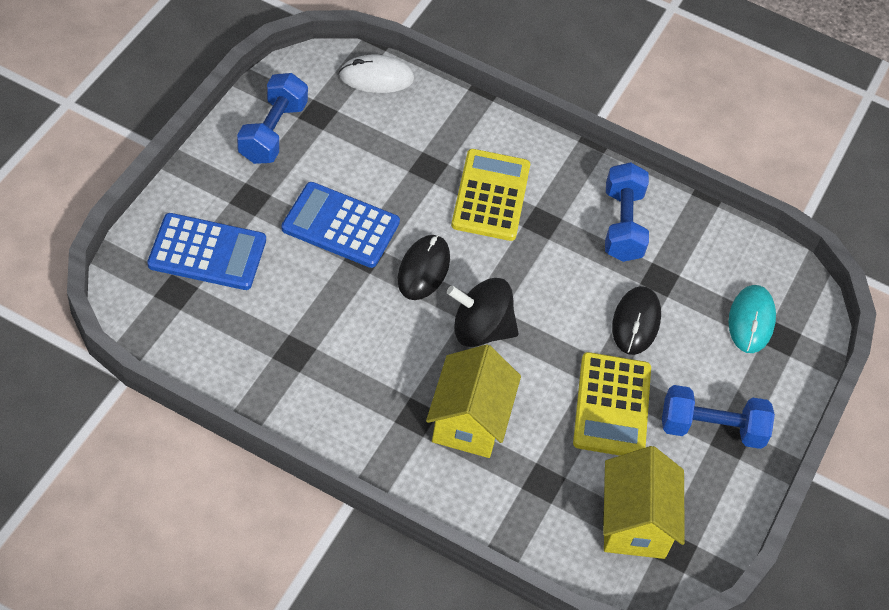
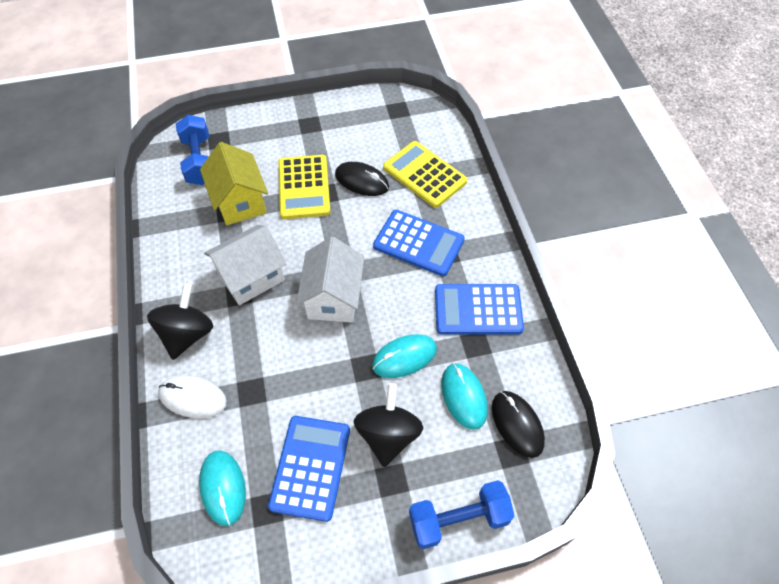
black spinning top: 1 -> 2
blue calculator: 2 -> 3
blue dumbbell: 3 -> 2
turquoise mouse: 1 -> 3
white house: 0 -> 2
yellow house: 2 -> 1

